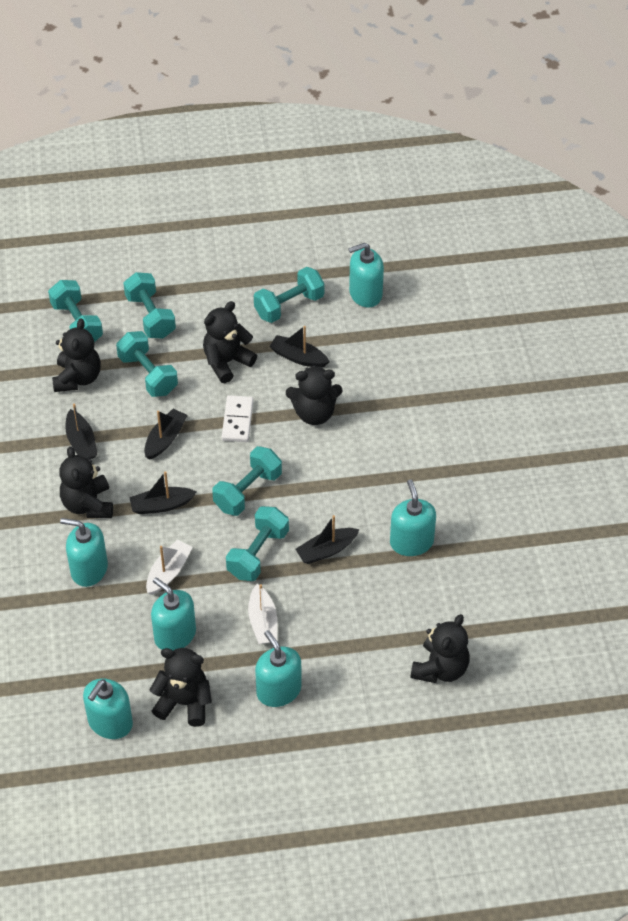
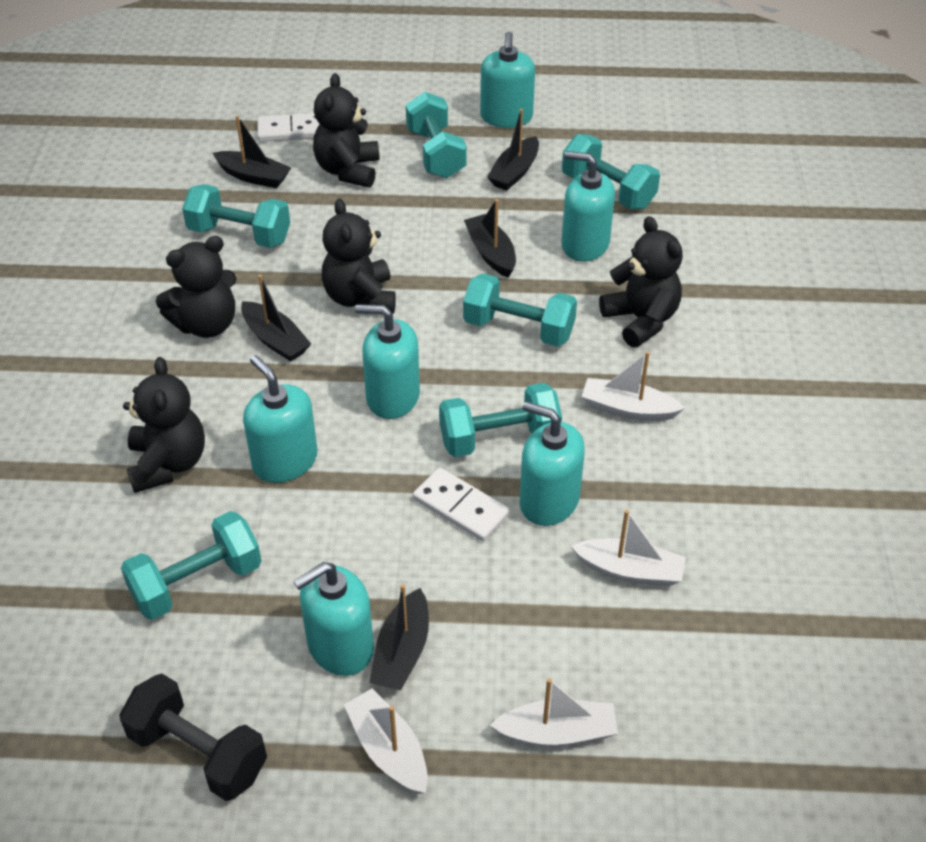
black dumbbell: 0 -> 1
black teddy bear: 6 -> 5
white boat: 2 -> 4
white domino: 1 -> 2

